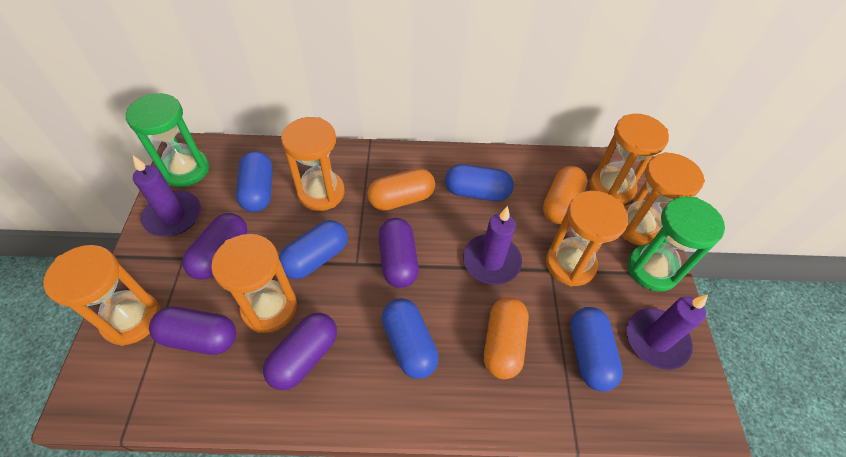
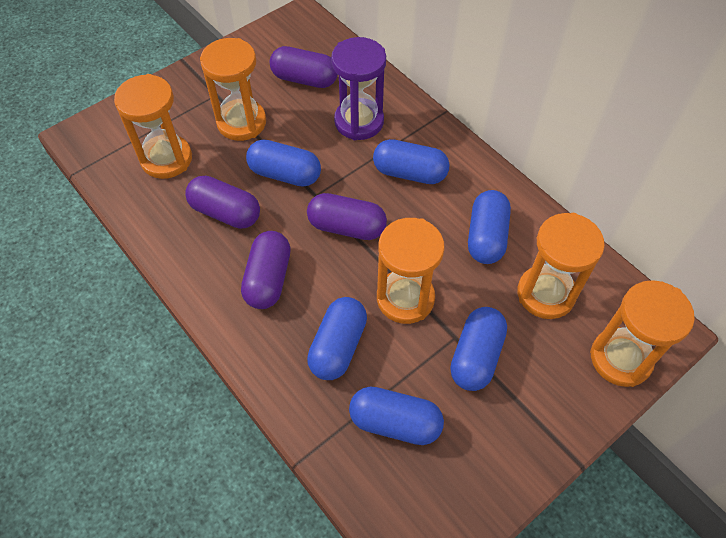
blue capsule: 5 -> 6
green hourglass: 2 -> 0
orange capsule: 3 -> 0
orange hourglass: 6 -> 5
purple candle: 3 -> 0
purple hourglass: 0 -> 1

